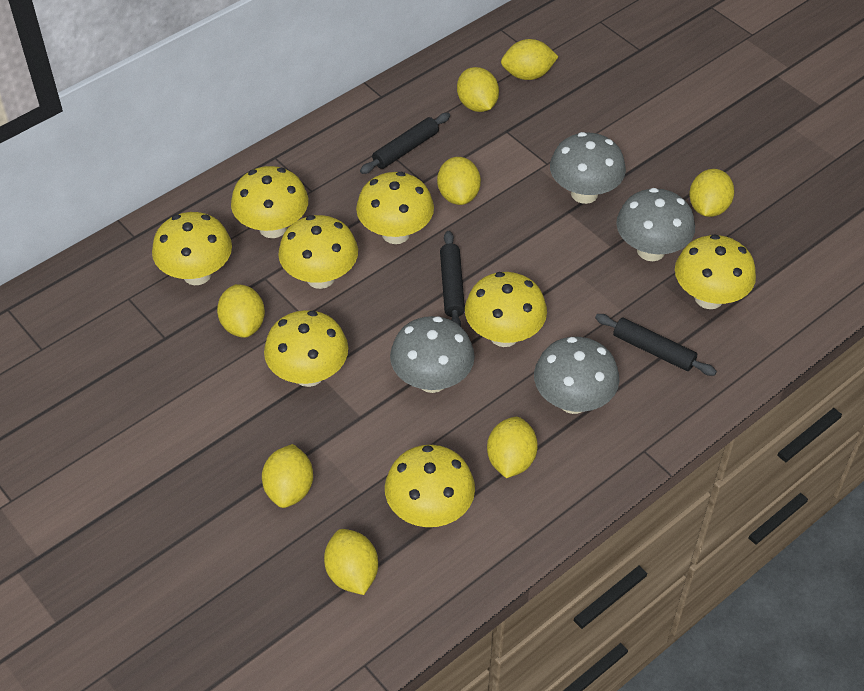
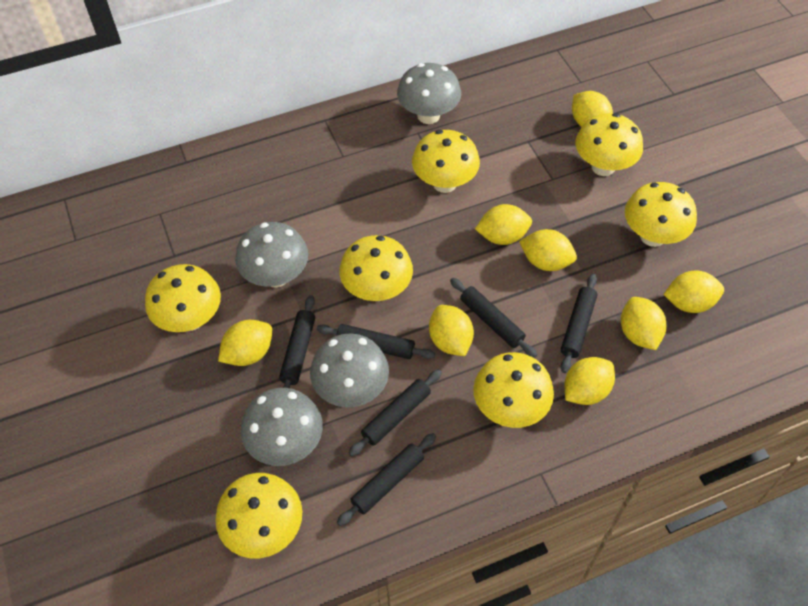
black rolling pin: 3 -> 6
yellow mushroom: 8 -> 7

